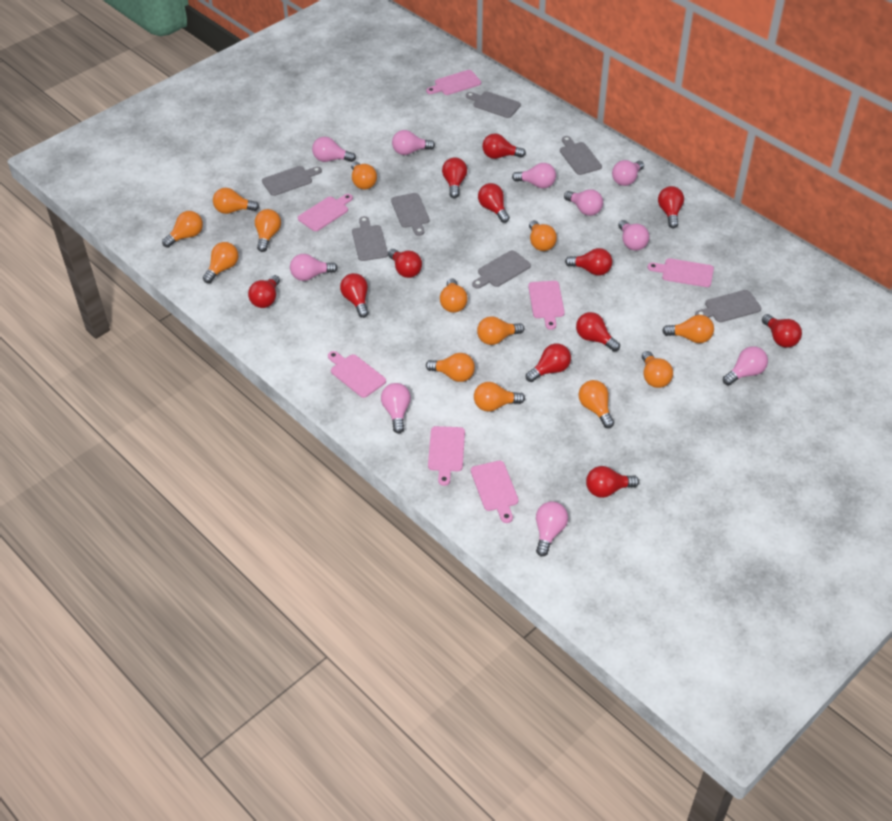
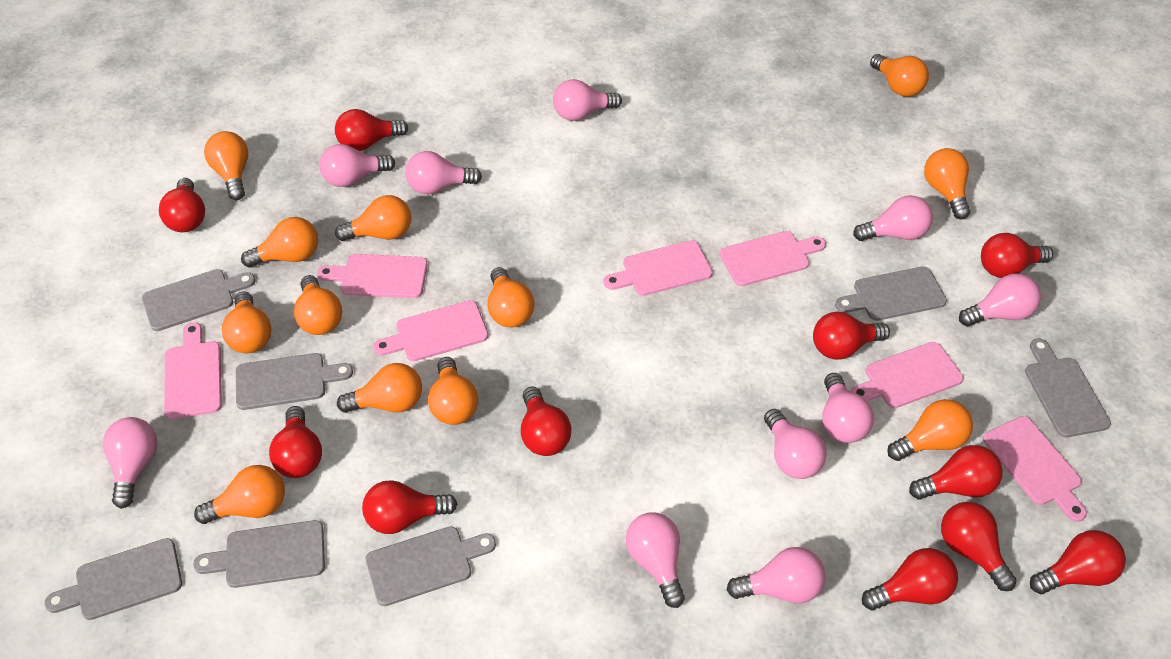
orange light bulb: 13 -> 12
red light bulb: 12 -> 11

